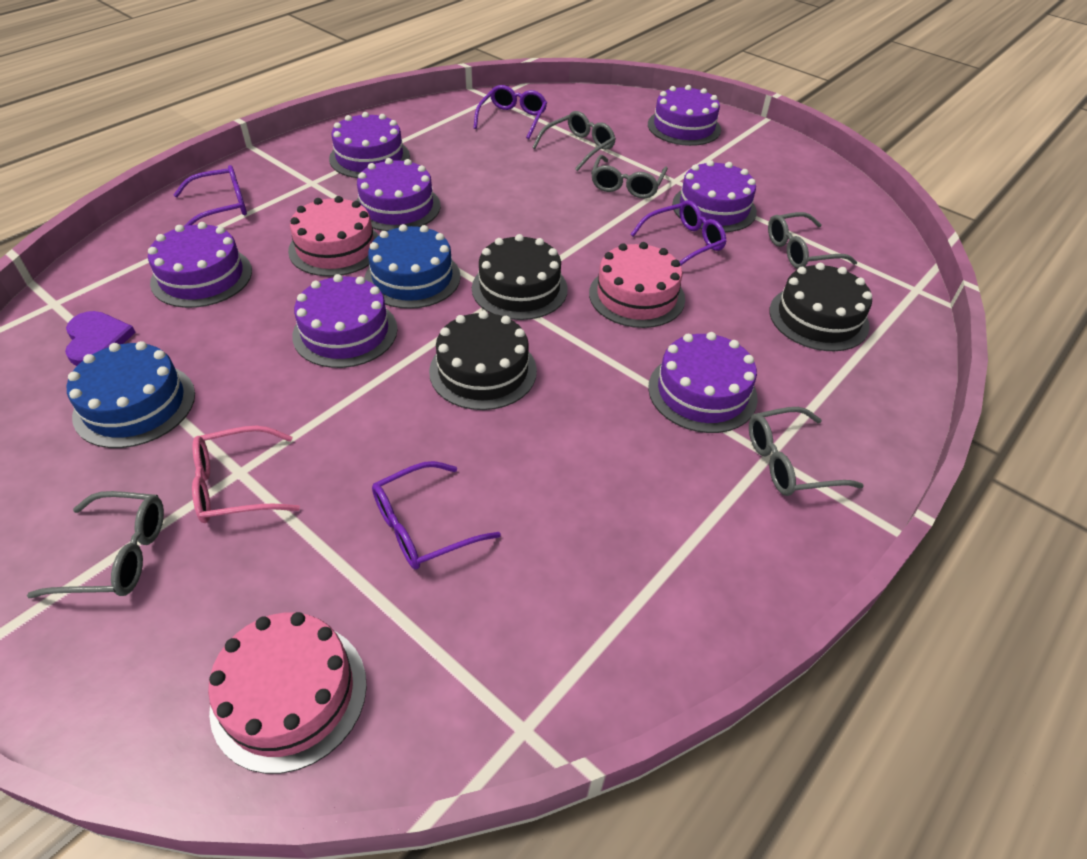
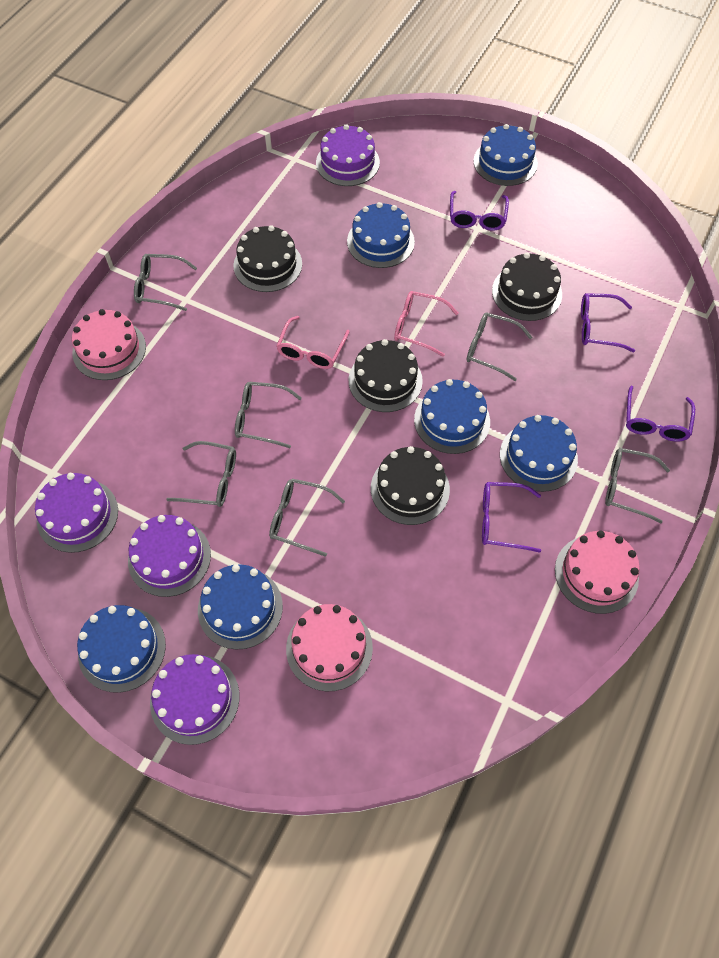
black cake: 3 -> 4
blue cake: 2 -> 6
grey glasses: 5 -> 6
pink glasses: 1 -> 2
purple cake: 7 -> 4
purple heart: 1 -> 0

